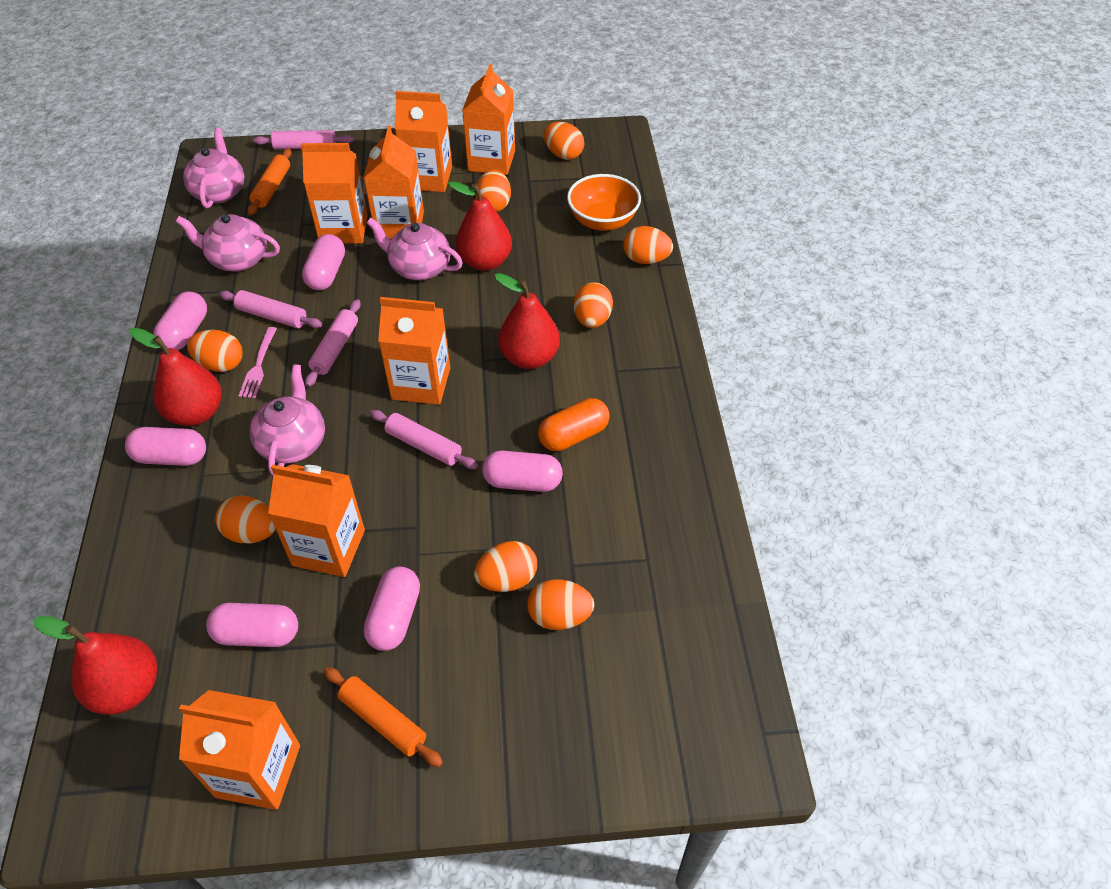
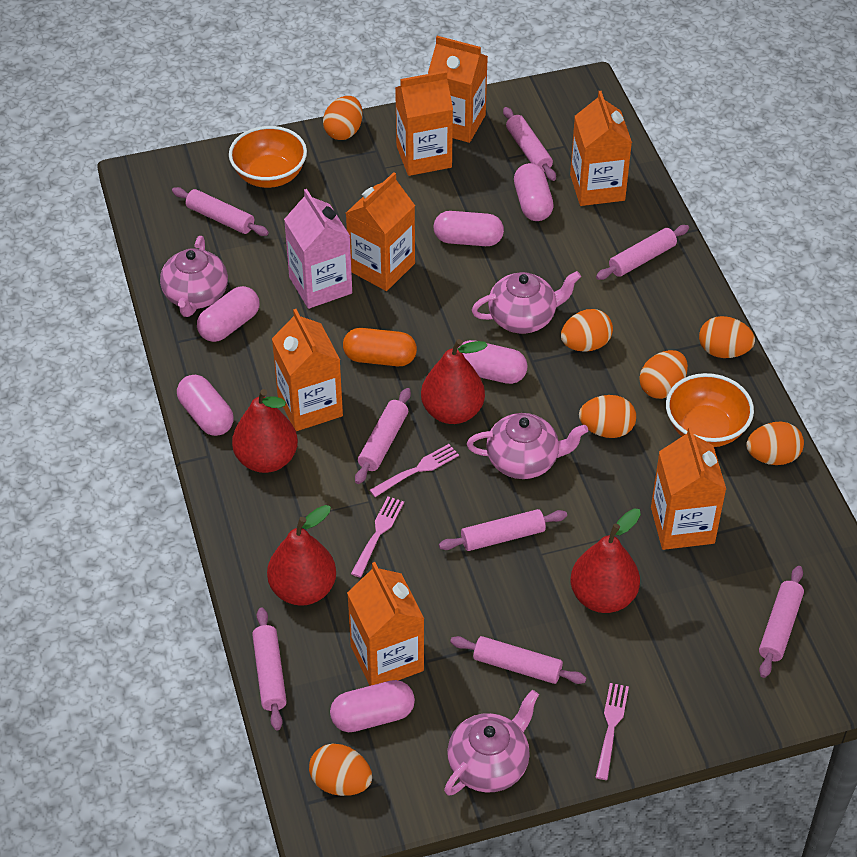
orange bowl: 1 -> 2
orange egg: 8 -> 7
orange rolling pin: 2 -> 0
pink carton: 0 -> 1
pink fork: 1 -> 3
pink rolling pin: 4 -> 8

